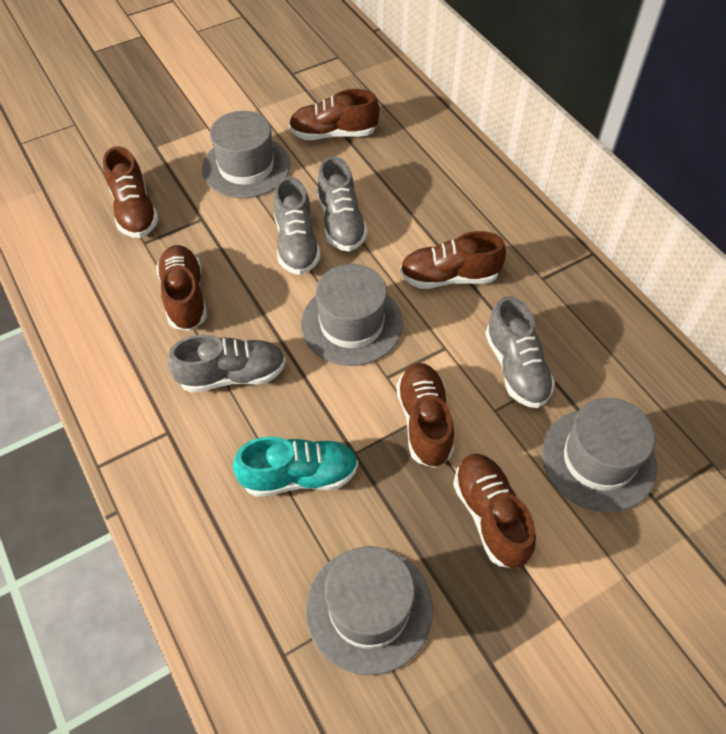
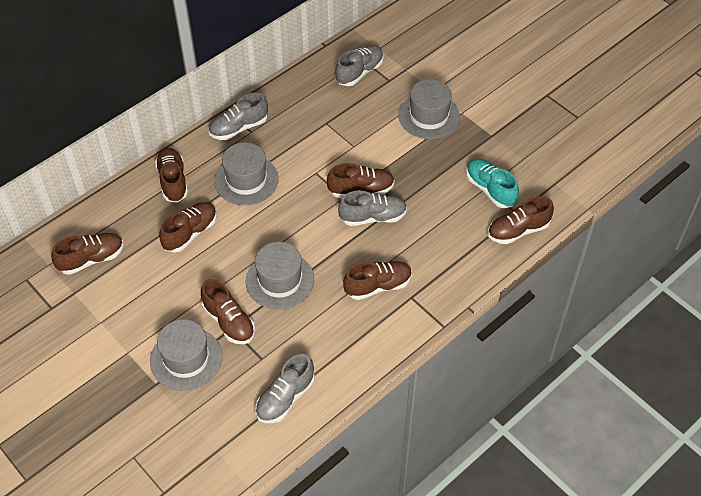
brown shoe: 6 -> 7

